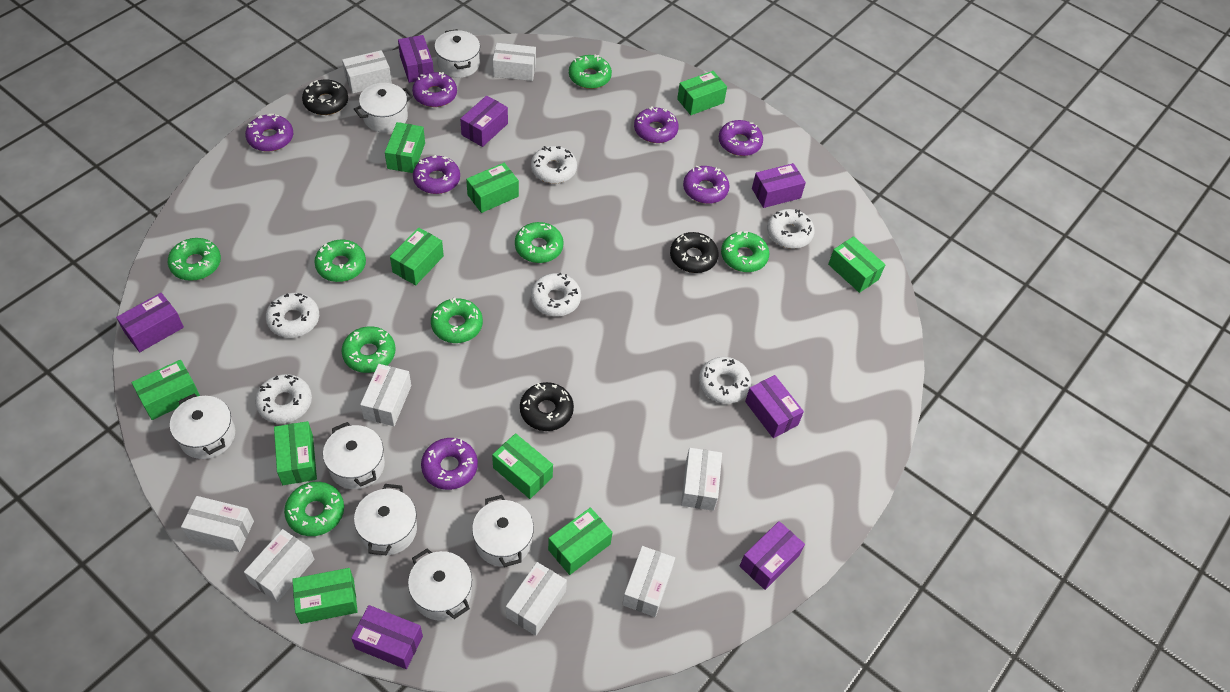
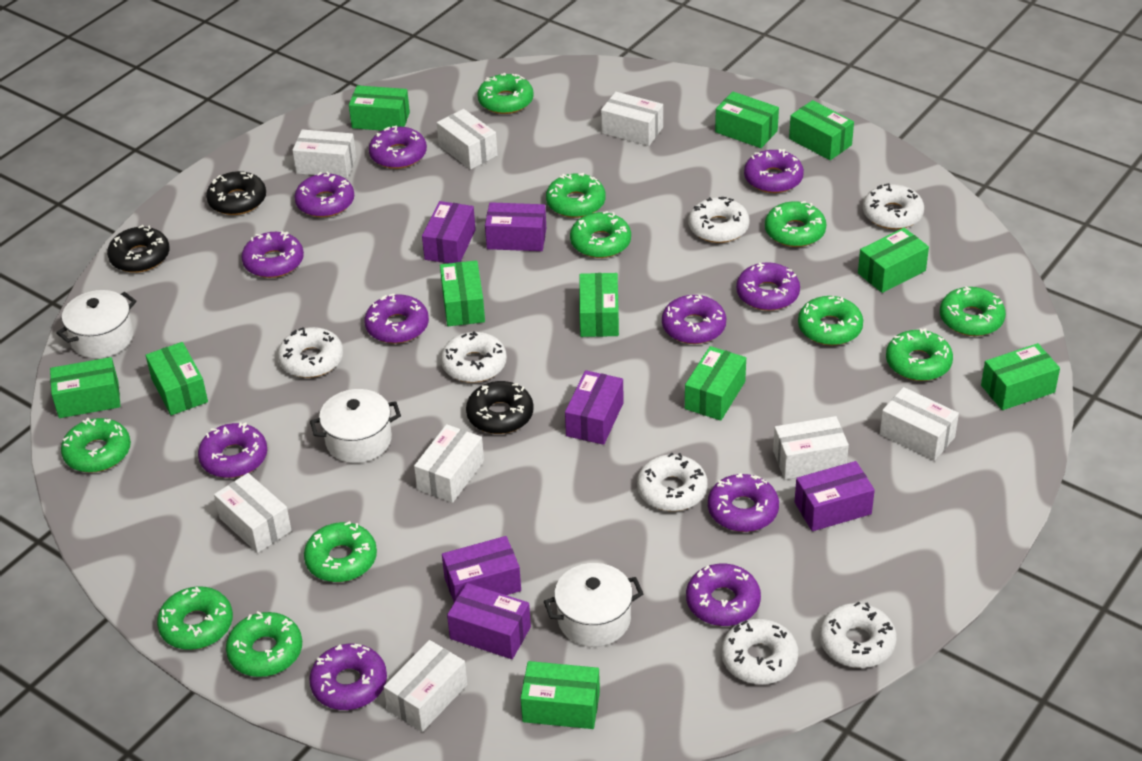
green box: 10 -> 11
green donut: 8 -> 11
purple box: 7 -> 6
purple donut: 7 -> 11
white donut: 6 -> 7
white pot: 7 -> 3

